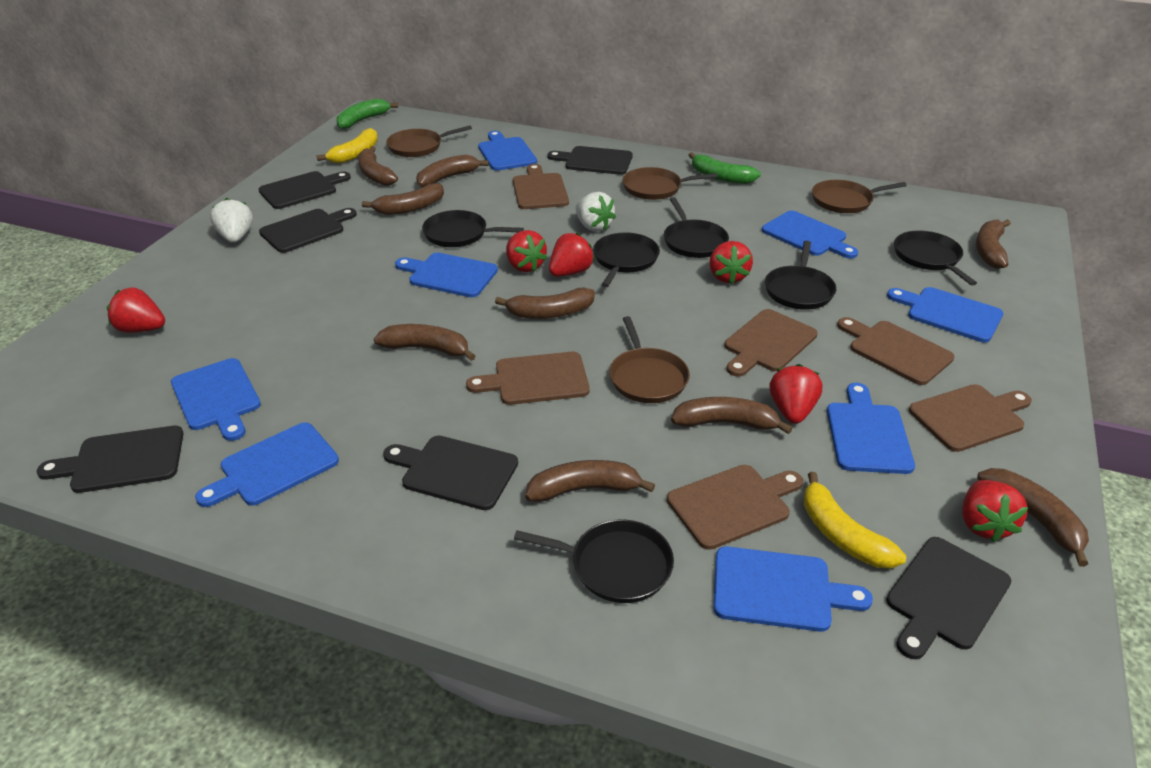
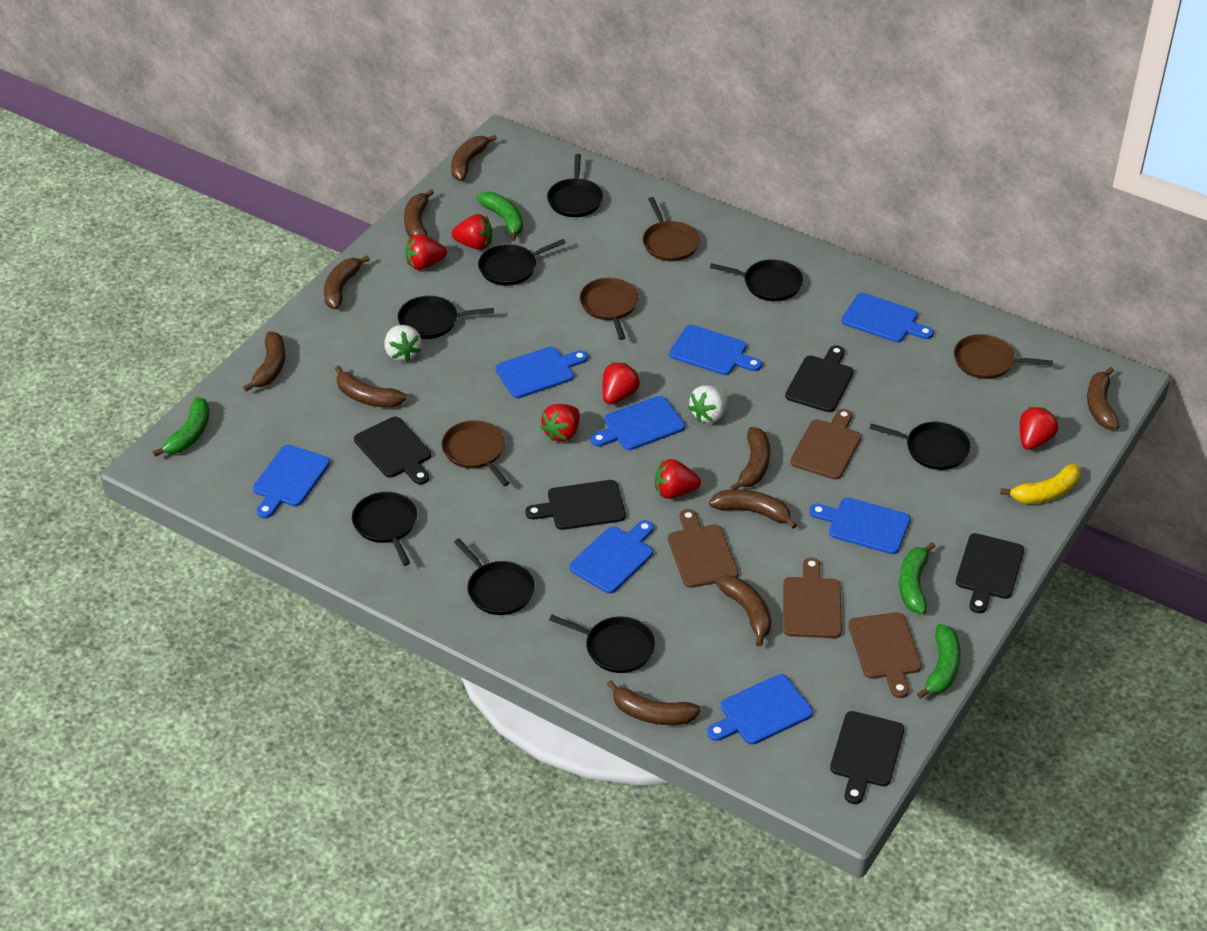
black cutting board: 6 -> 5
black pan: 6 -> 8
brown banana: 9 -> 10
brown cutting board: 6 -> 4
green banana: 2 -> 4
yellow banana: 2 -> 1

